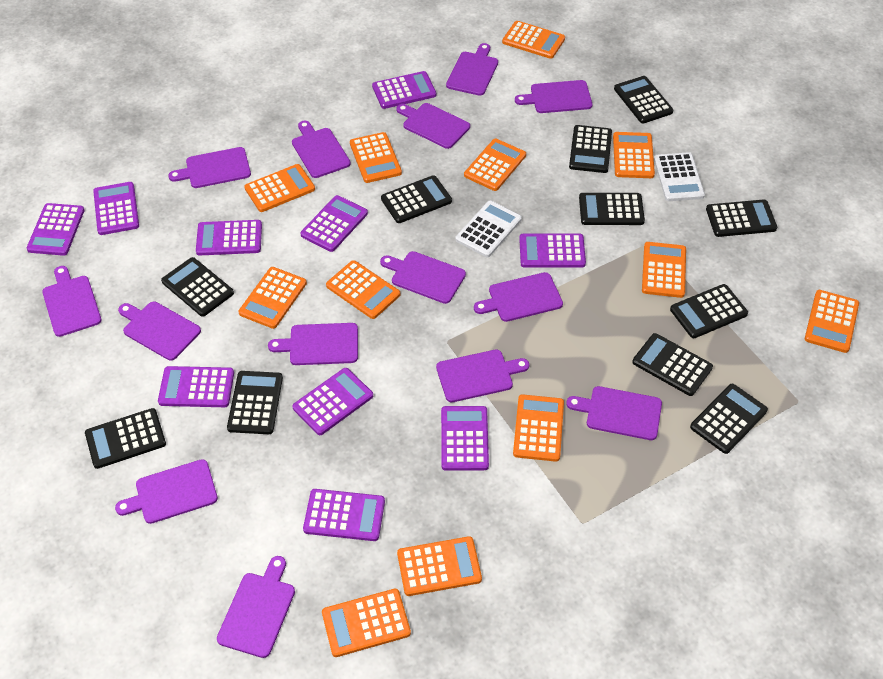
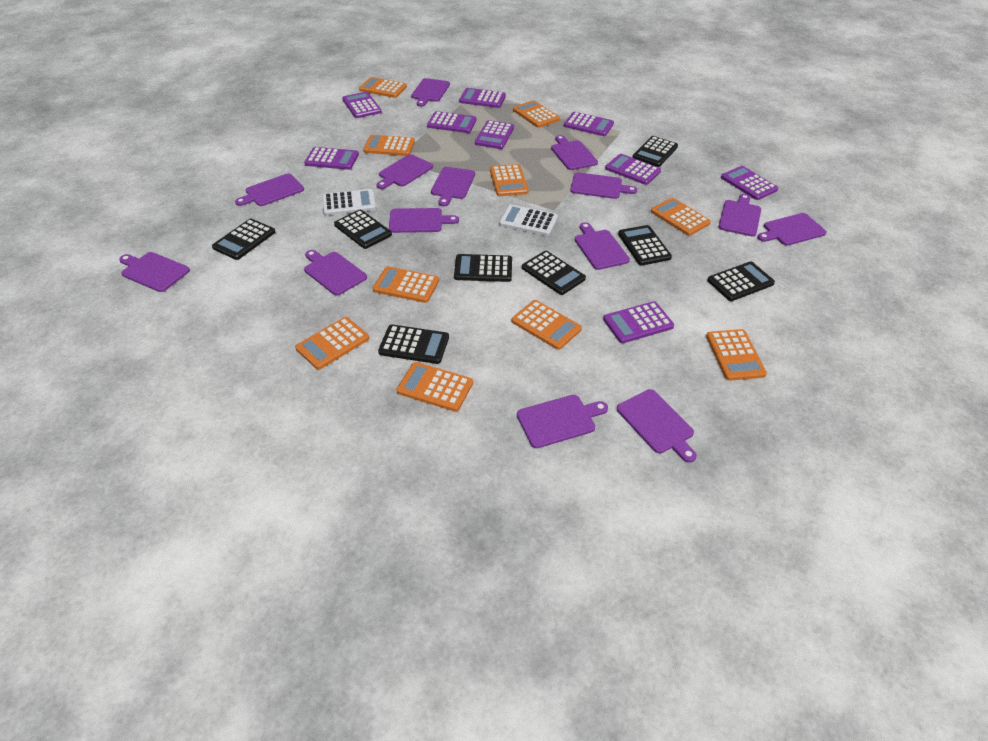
black calculator: 11 -> 8
orange calculator: 12 -> 10
purple calculator: 10 -> 9

